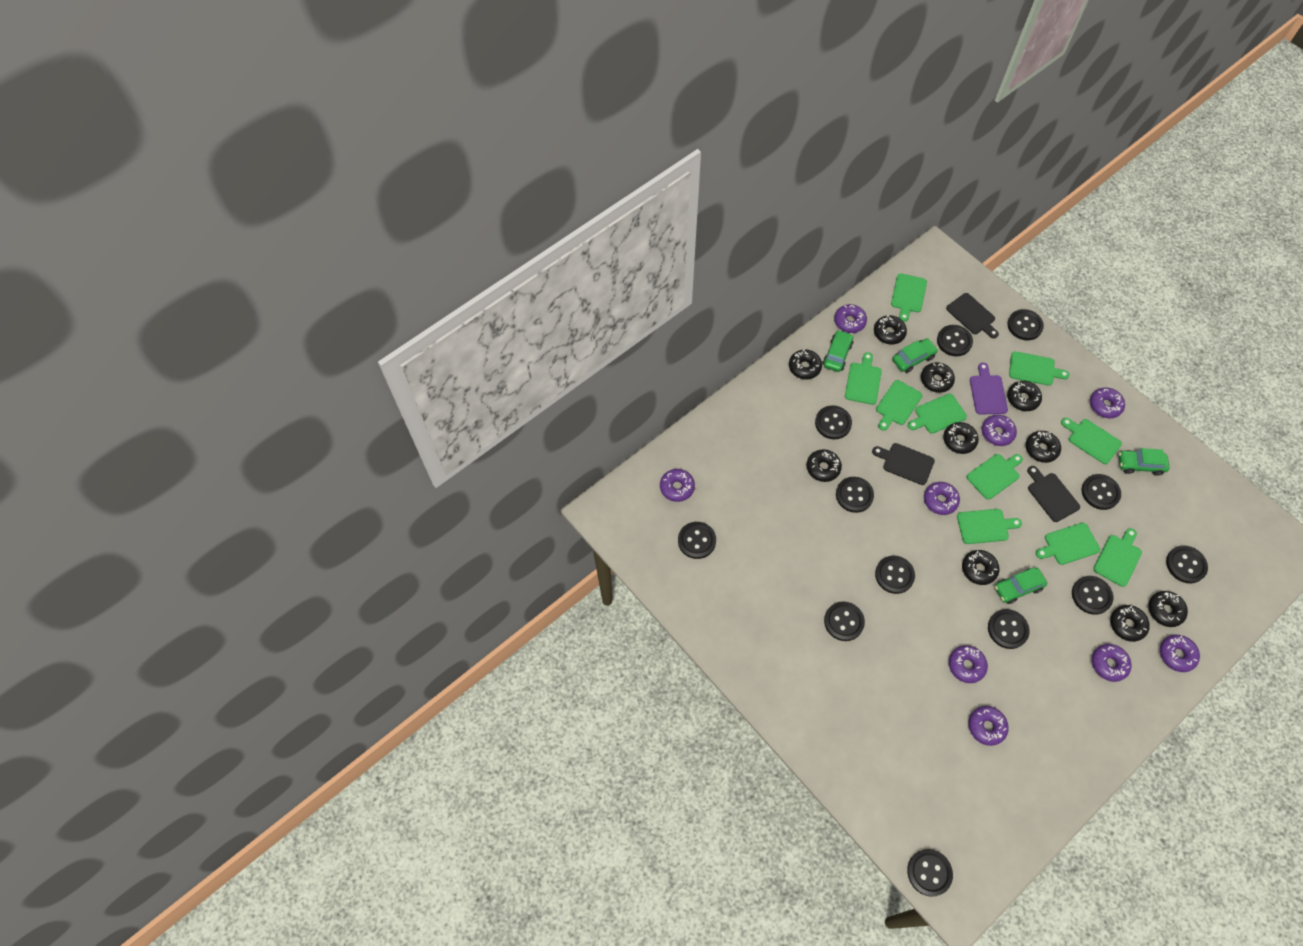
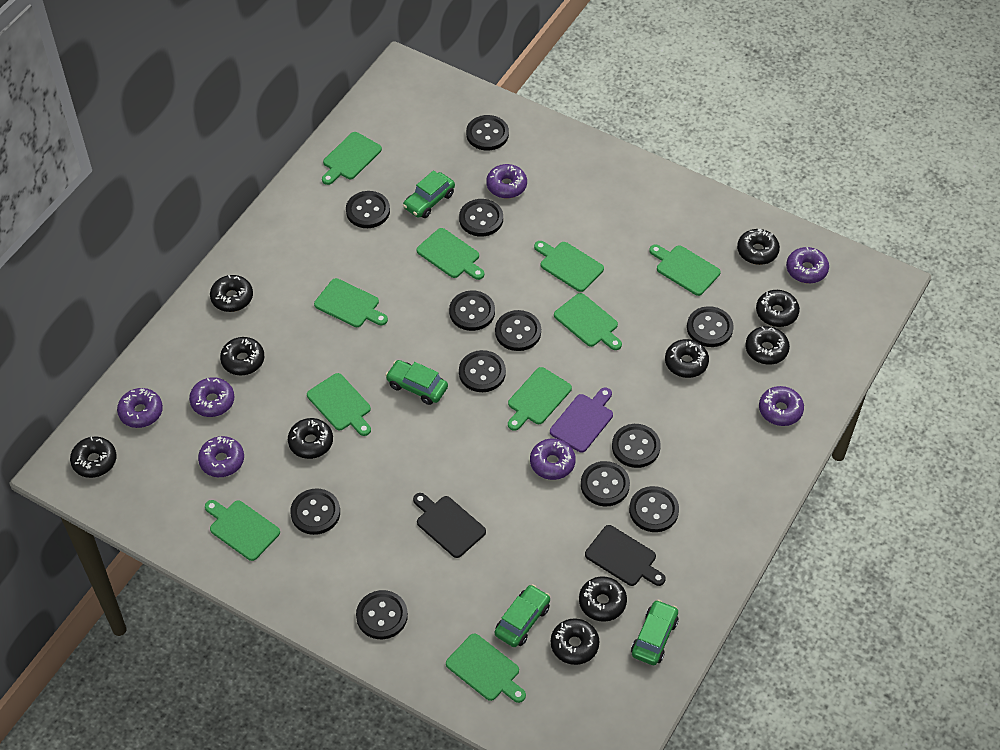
black cutting board: 3 -> 2
purple donut: 9 -> 7

